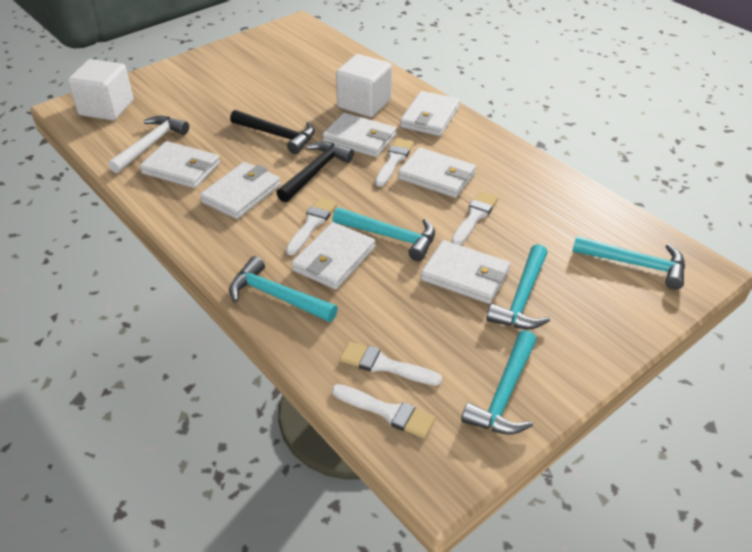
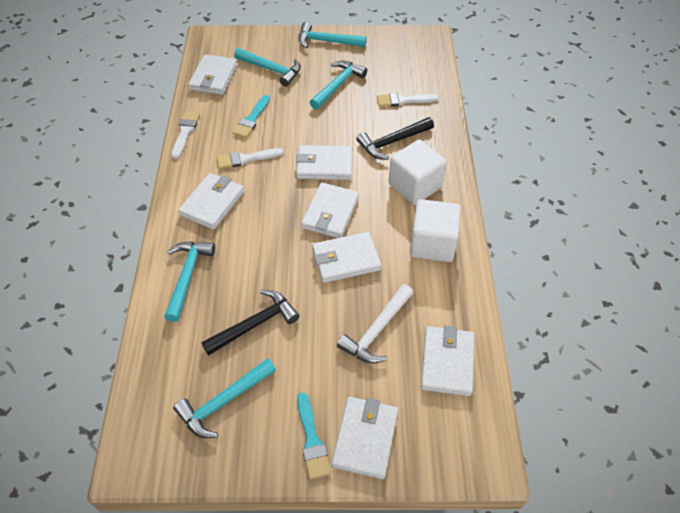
turquoise brush: 0 -> 2
white brush: 5 -> 3

